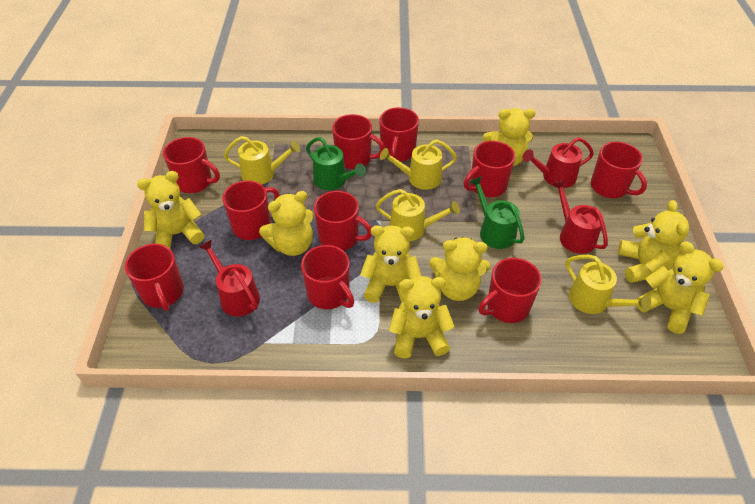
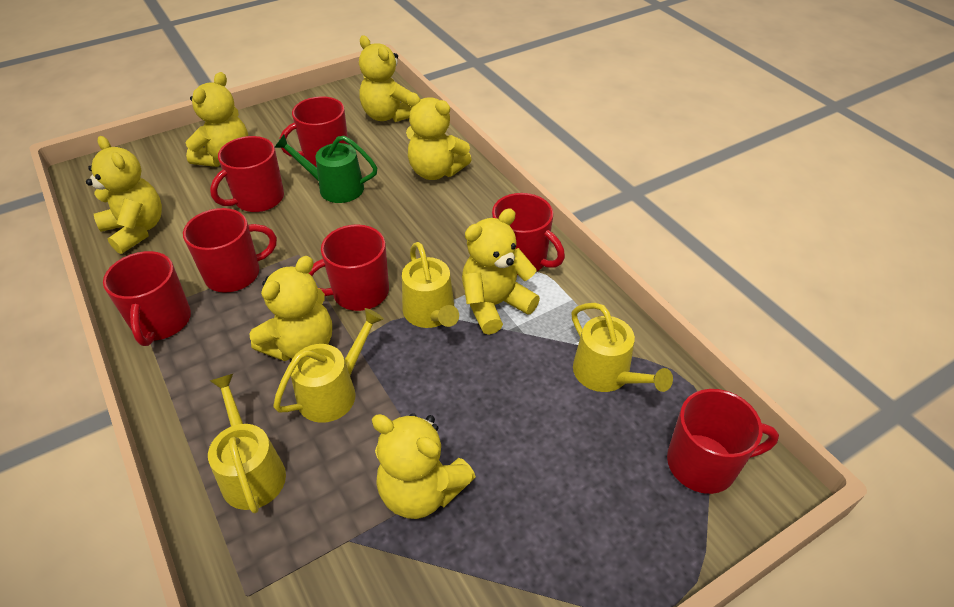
green watering can: 2 -> 1
red mug: 10 -> 7
red watering can: 3 -> 0
yellow teddy bear: 8 -> 7

